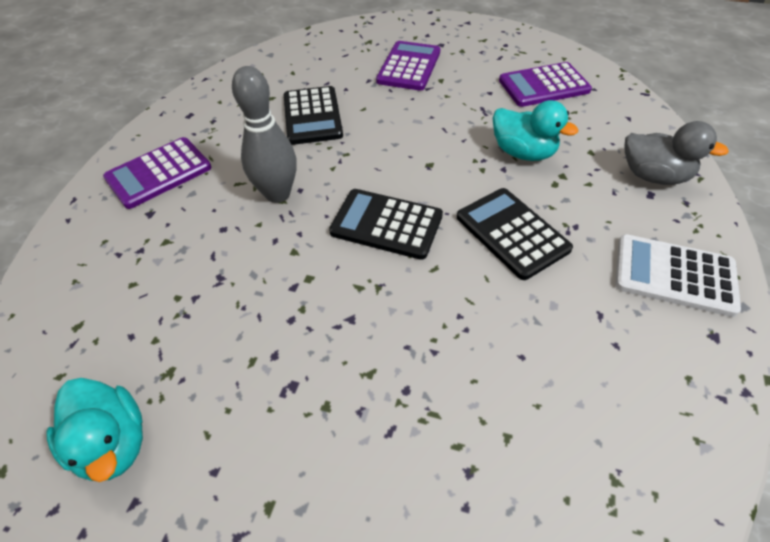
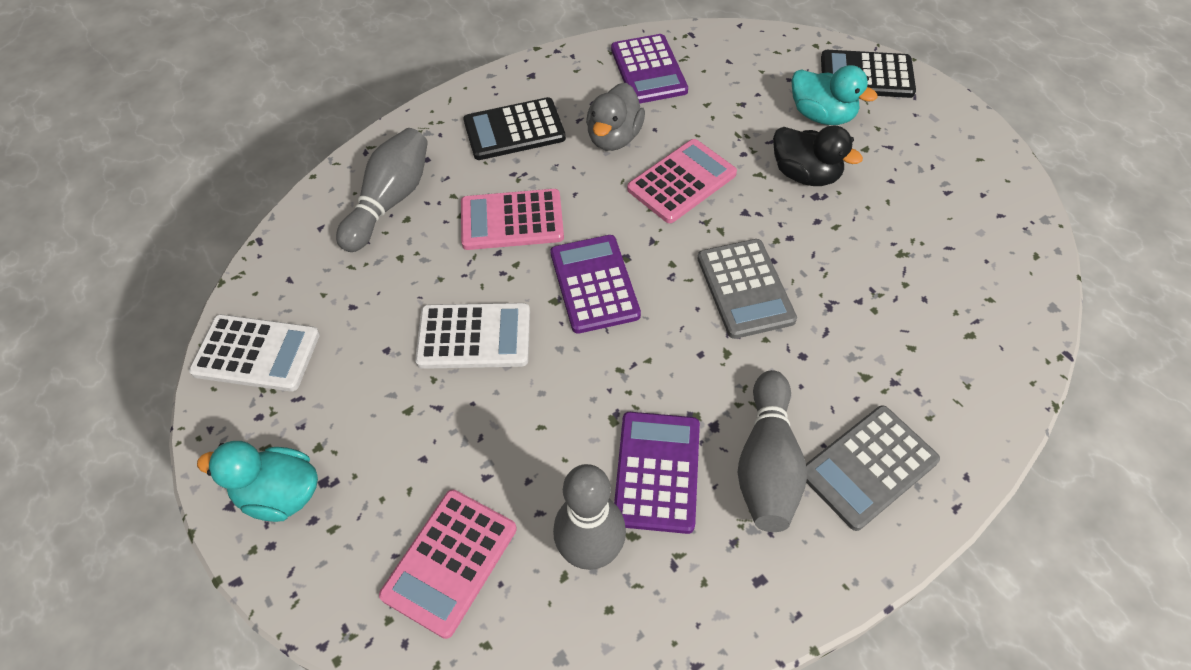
black calculator: 3 -> 2
black duck: 0 -> 1
grey bowling pin: 1 -> 3
grey calculator: 0 -> 2
pink calculator: 0 -> 3
white calculator: 1 -> 2

